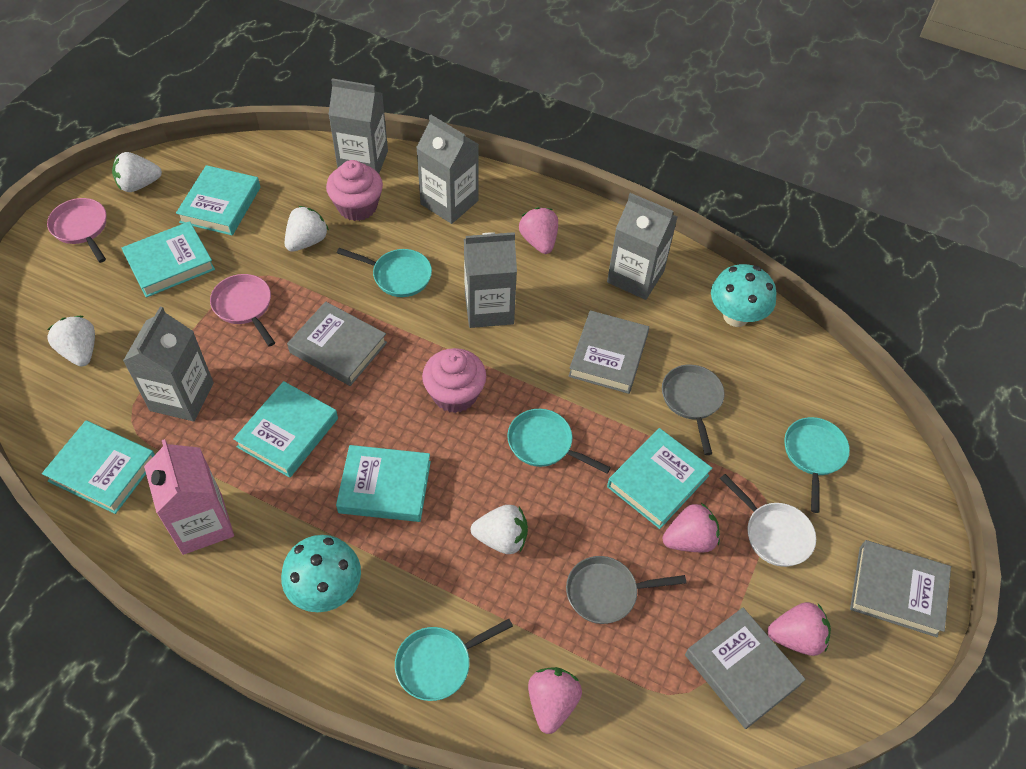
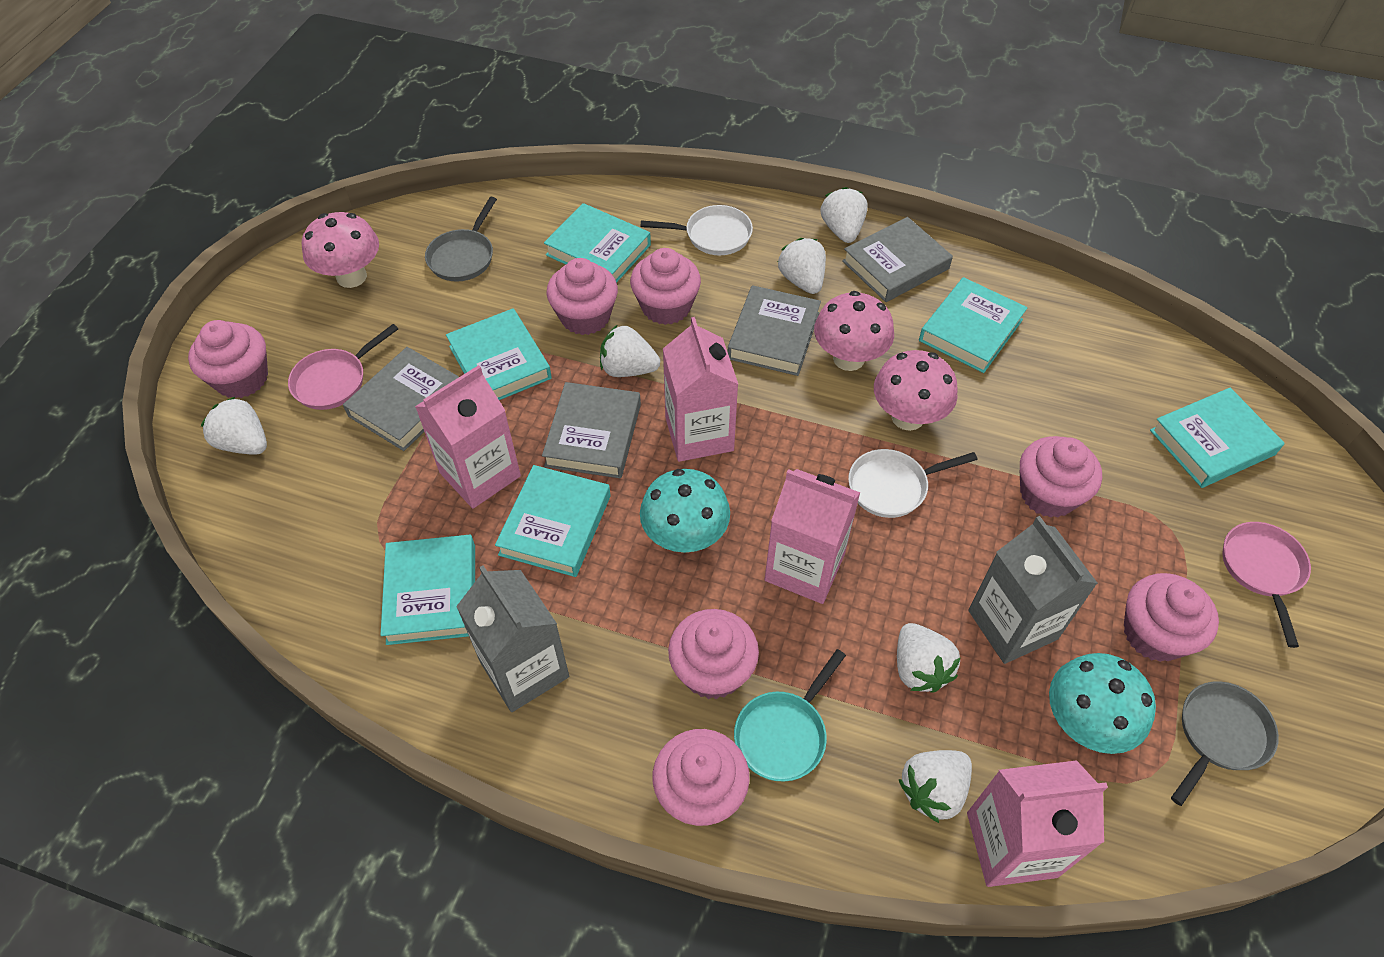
grey carton: 5 -> 2
pink carton: 1 -> 4
pink cupcake: 2 -> 7
pink mushroom: 0 -> 3
pink strawberry: 4 -> 0
turquoise pan: 4 -> 1
white pan: 1 -> 2
white strawberry: 4 -> 6

